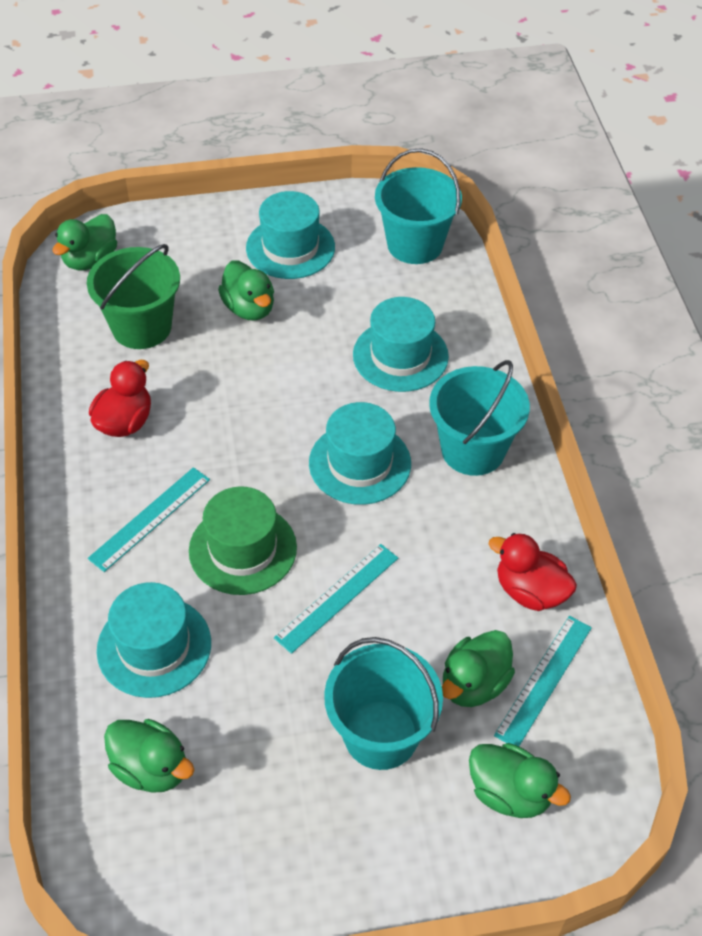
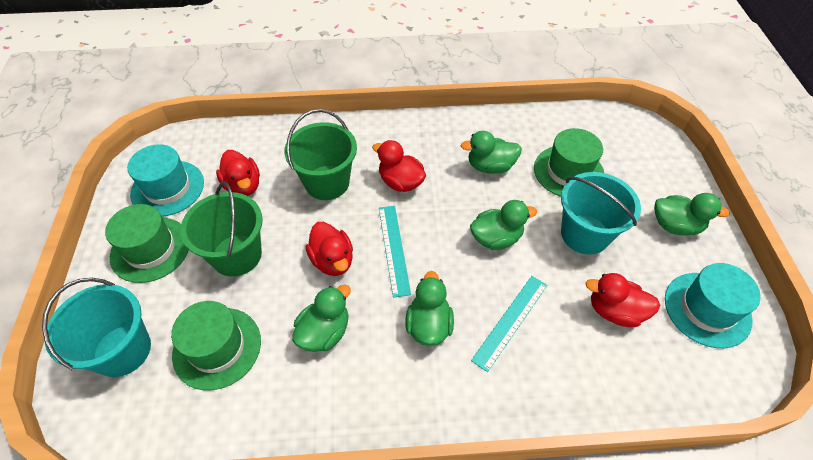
green bucket: 1 -> 2
green hat: 1 -> 3
red duck: 2 -> 4
turquoise bucket: 3 -> 2
turquoise hat: 4 -> 2
turquoise ruler: 3 -> 2

